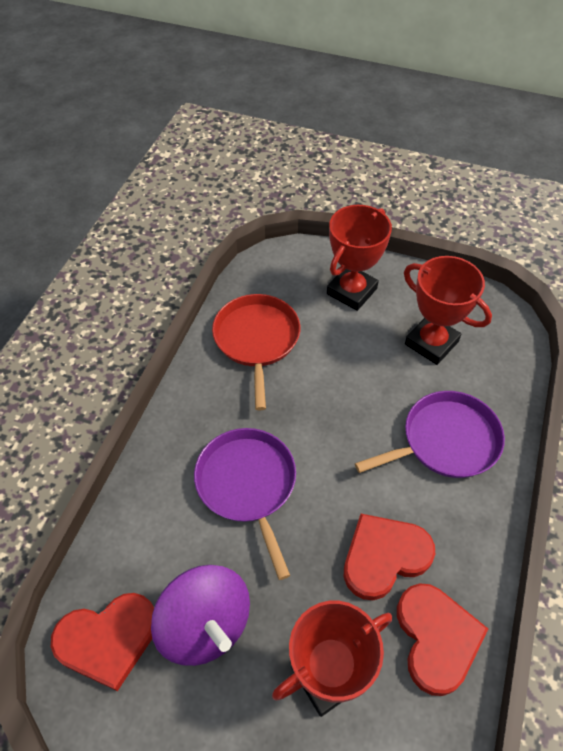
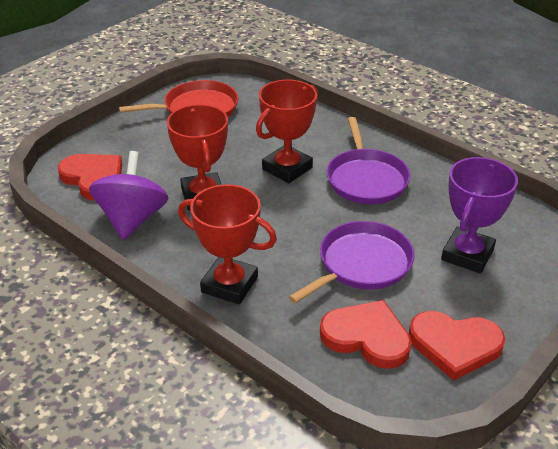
purple trophy: 0 -> 1

